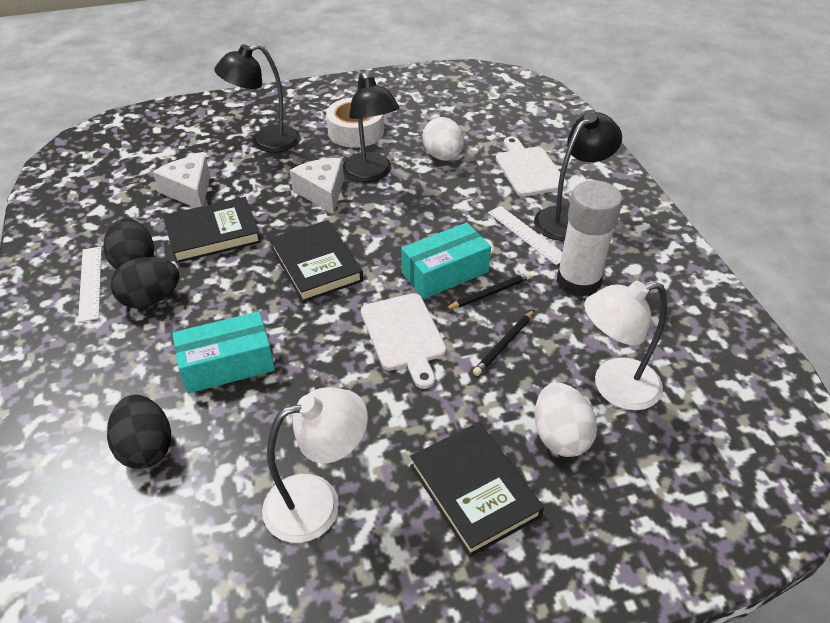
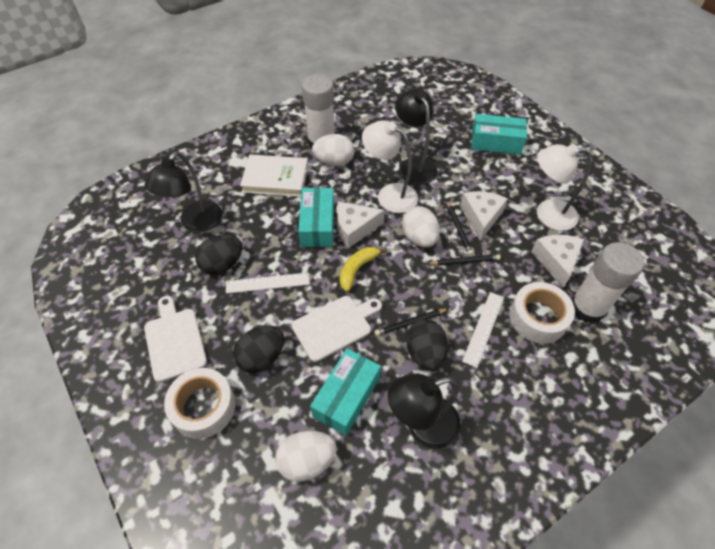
black book: 3 -> 0
black pencil: 2 -> 3
turquoise box: 2 -> 3
white book: 0 -> 1
white cheese: 2 -> 3
white egg: 2 -> 3
white glue stick: 1 -> 2
white tape: 1 -> 2
yellow banana: 0 -> 1

